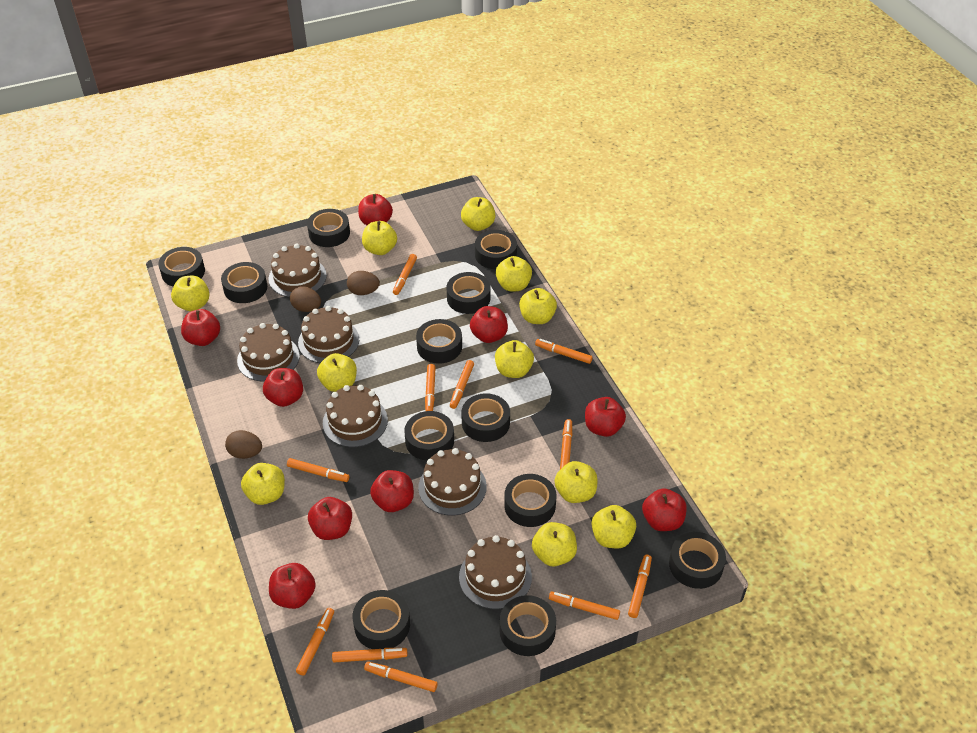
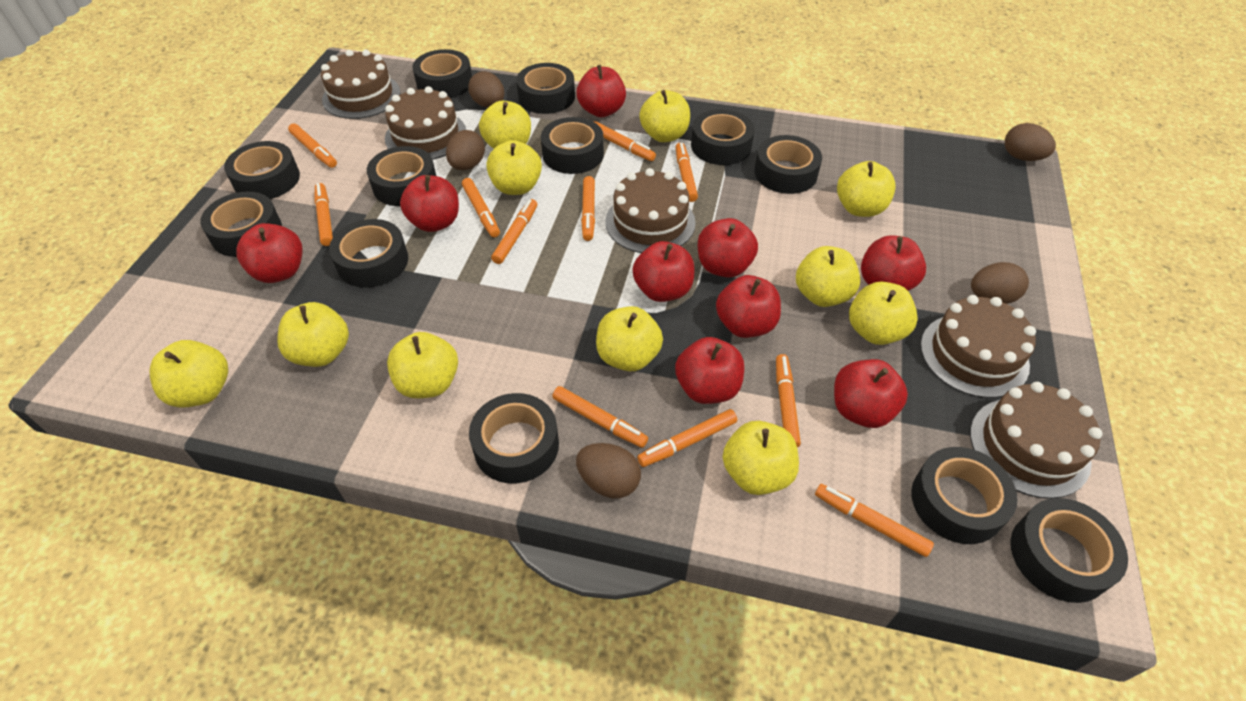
brown cake: 6 -> 5
brown egg: 3 -> 5

